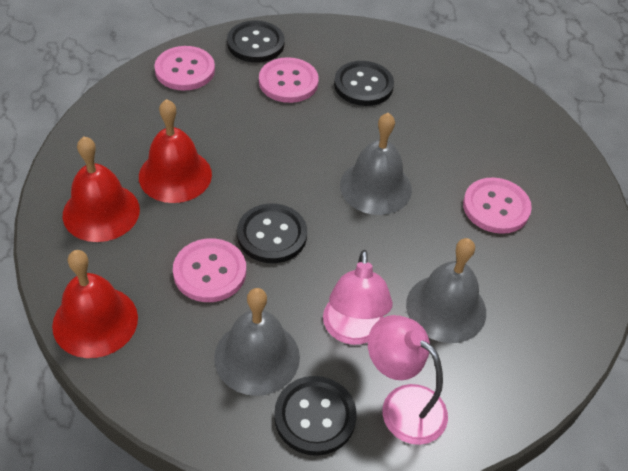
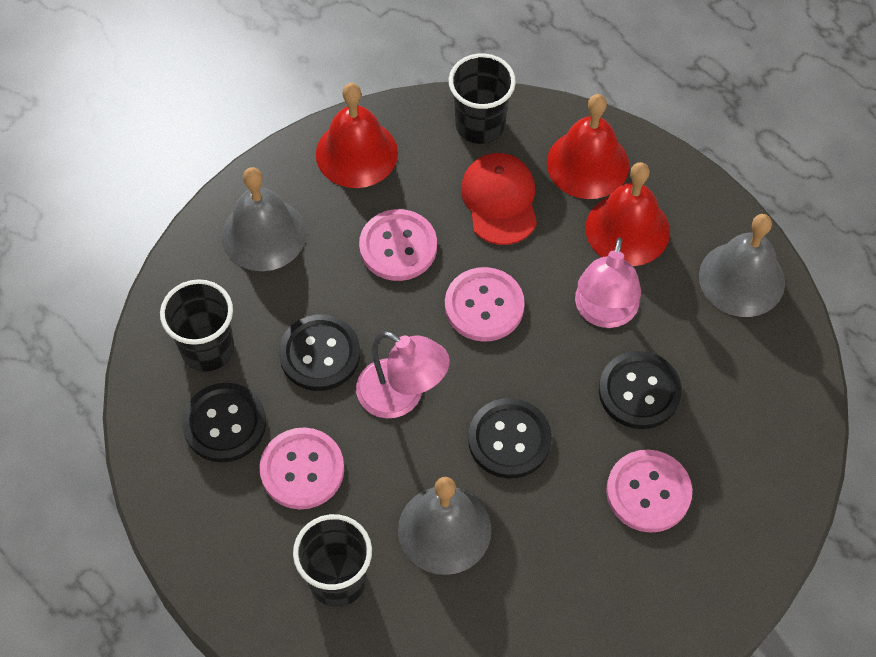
black cup: 0 -> 3
red cap: 0 -> 1

